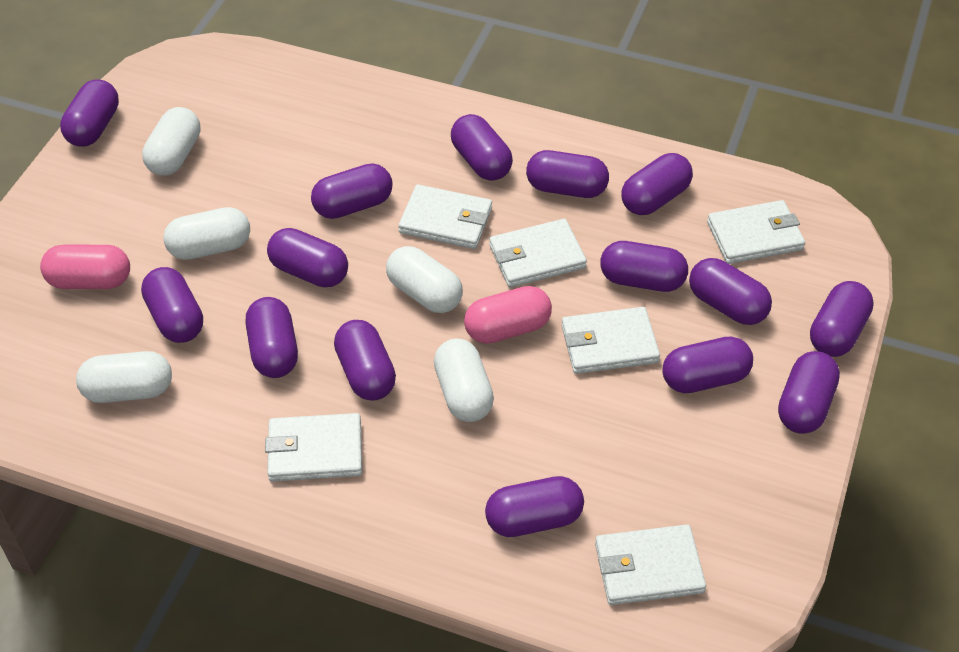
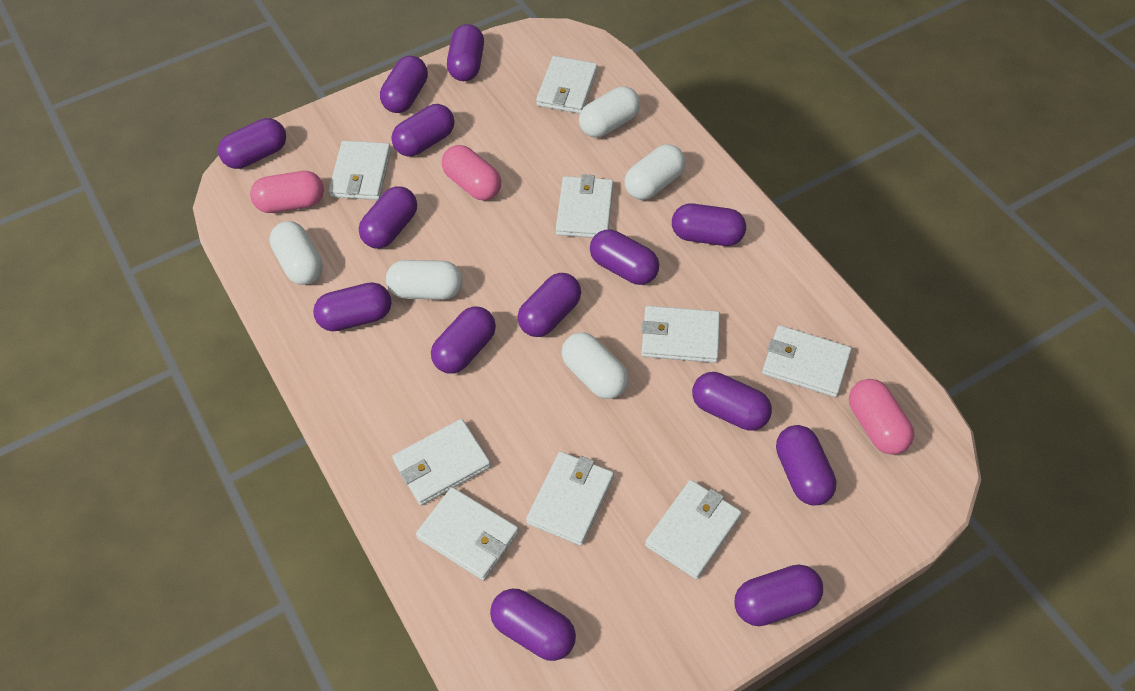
pink capsule: 2 -> 3
purple capsule: 15 -> 14
white wallet: 6 -> 9

